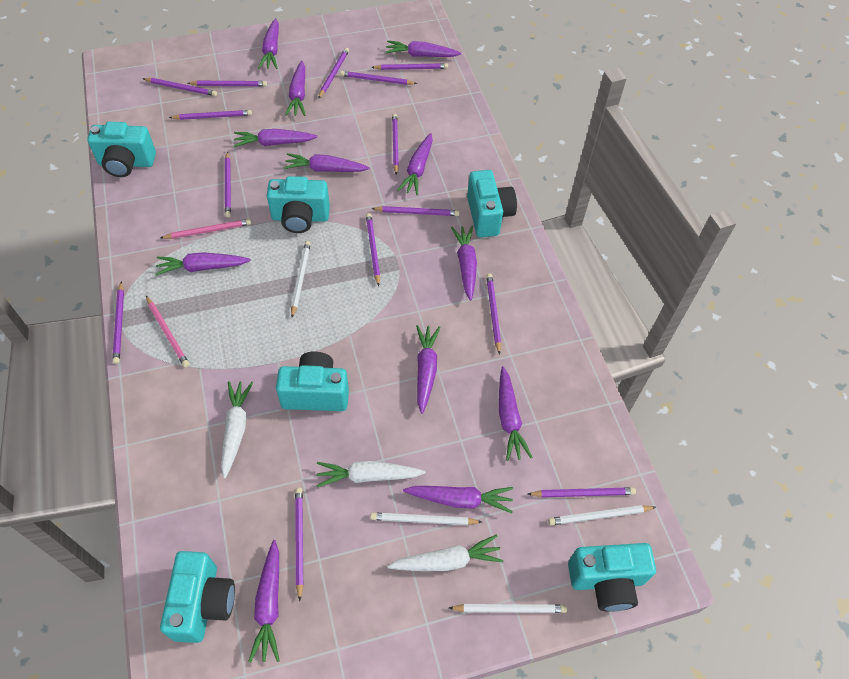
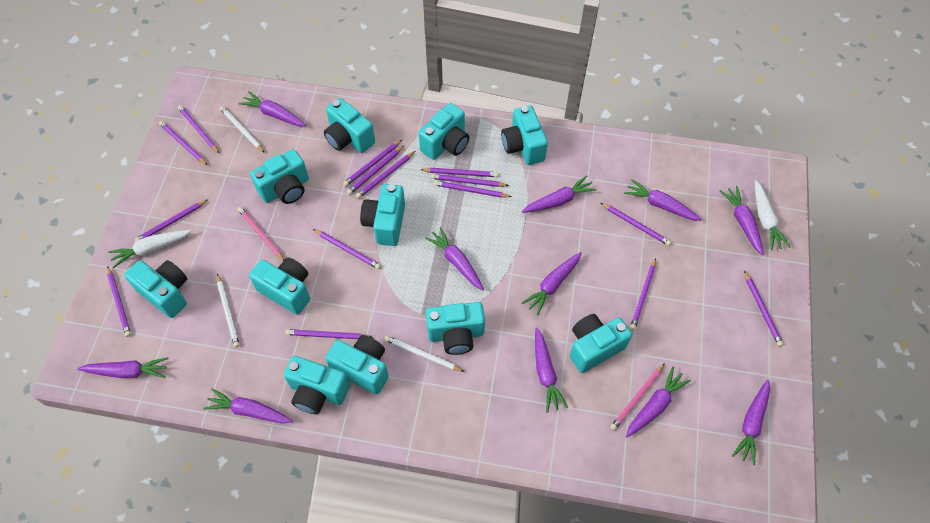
purple carrot: 12 -> 11
purple pencil: 14 -> 15
turquoise camera: 6 -> 11
white carrot: 3 -> 2
white pencil: 4 -> 3

